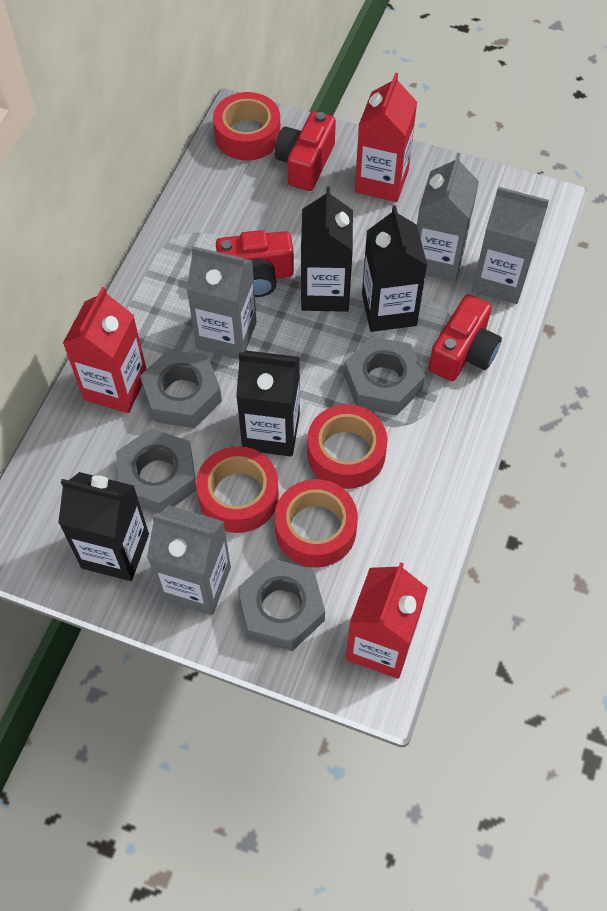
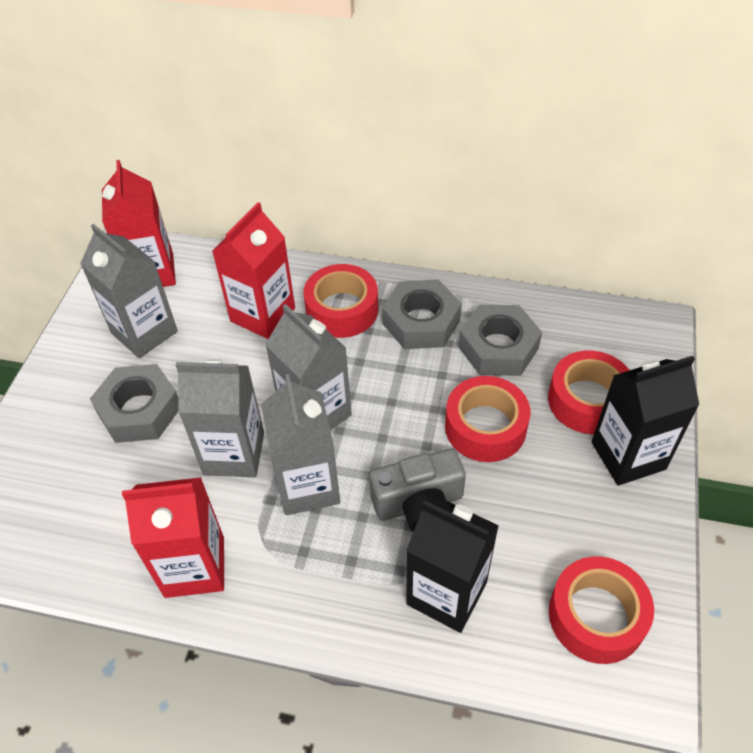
black carton: 4 -> 2
grey camera: 0 -> 1
grey nut: 4 -> 3
red camera: 3 -> 0

